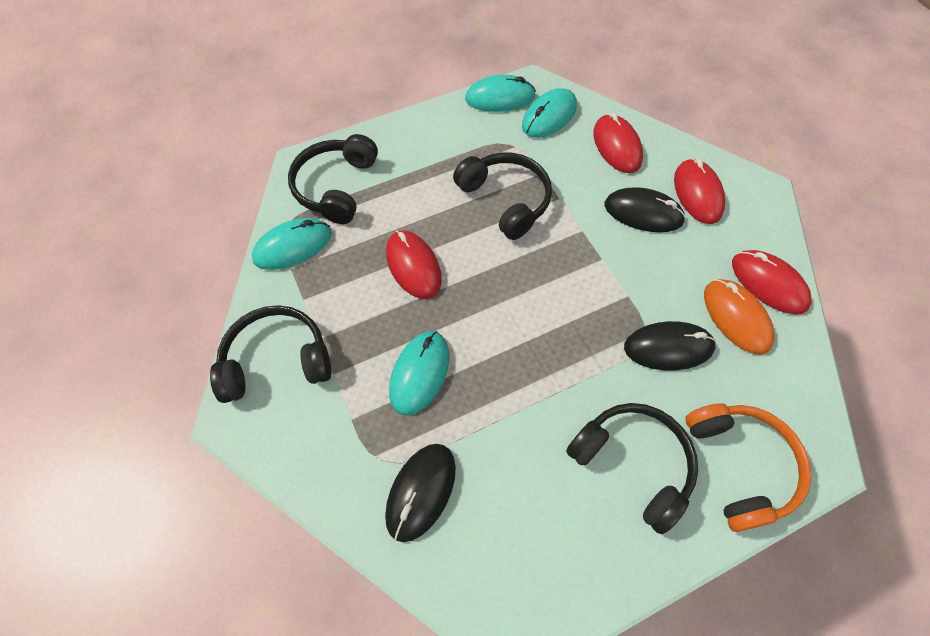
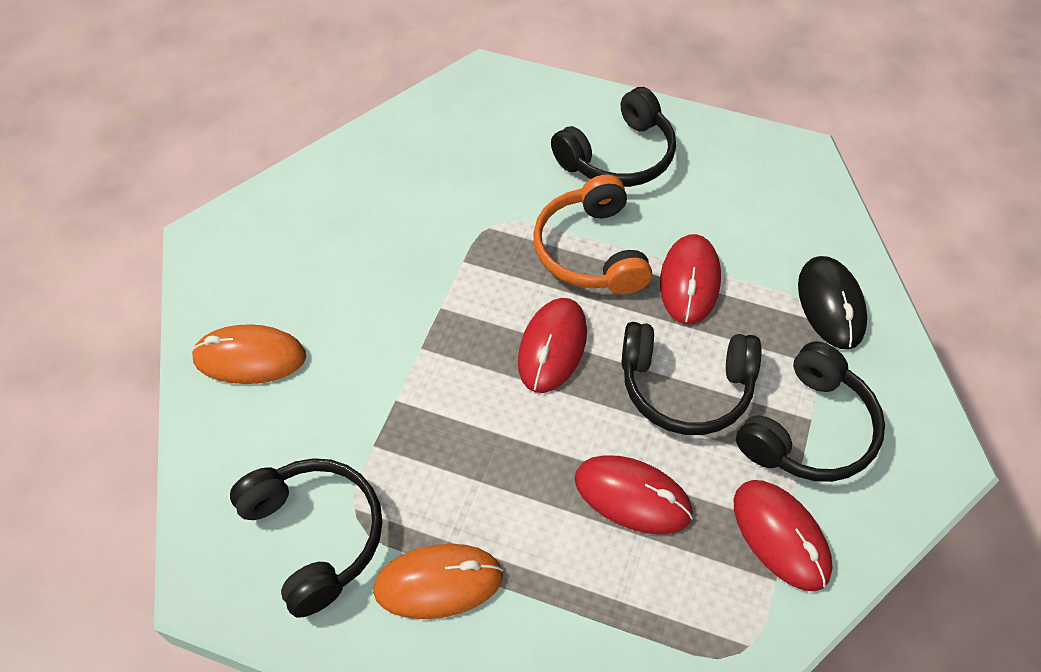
black mouse: 3 -> 1
orange mouse: 1 -> 2
turquoise mouse: 4 -> 0

